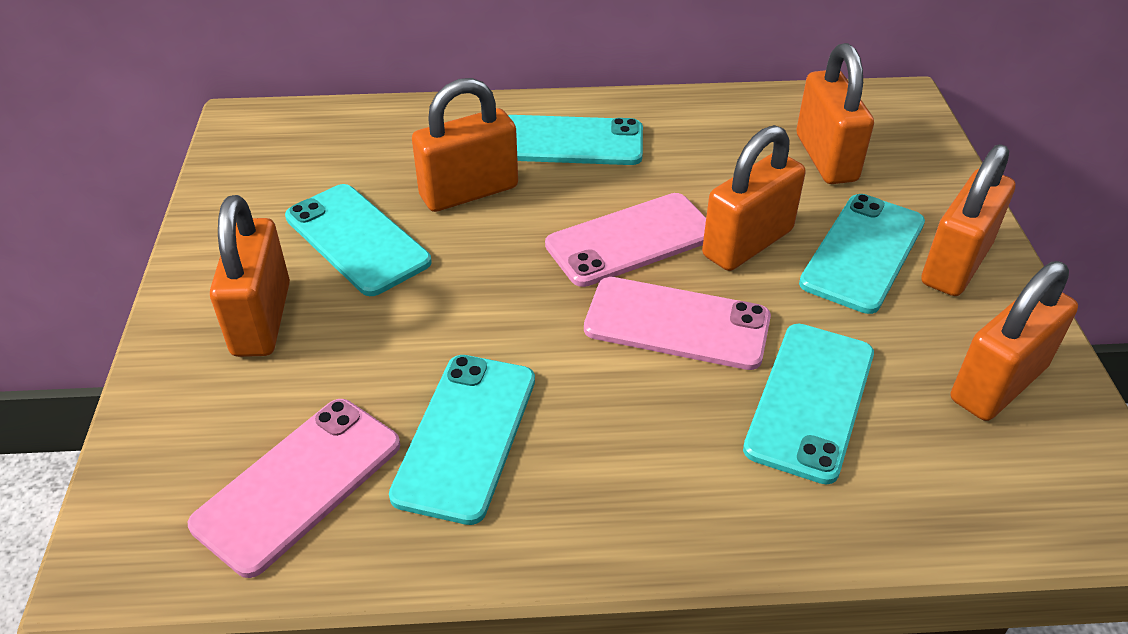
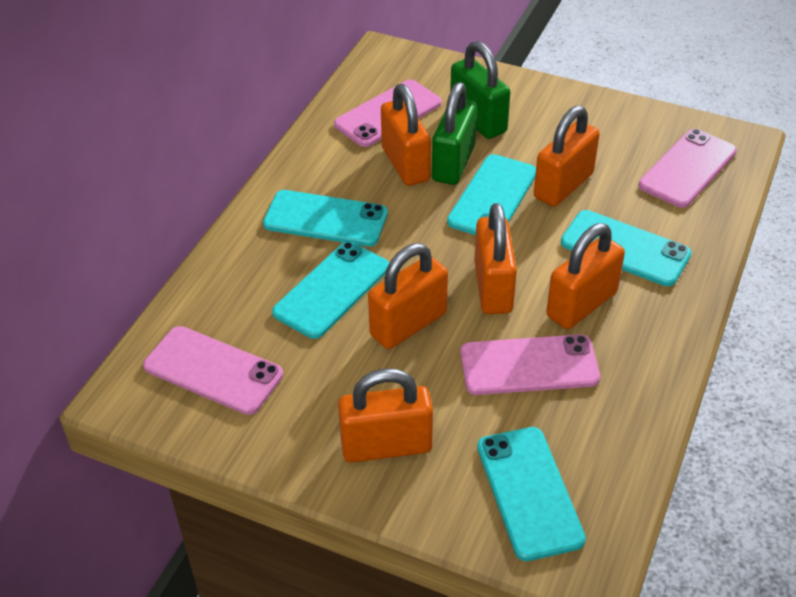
green padlock: 0 -> 2
pink phone: 3 -> 4

